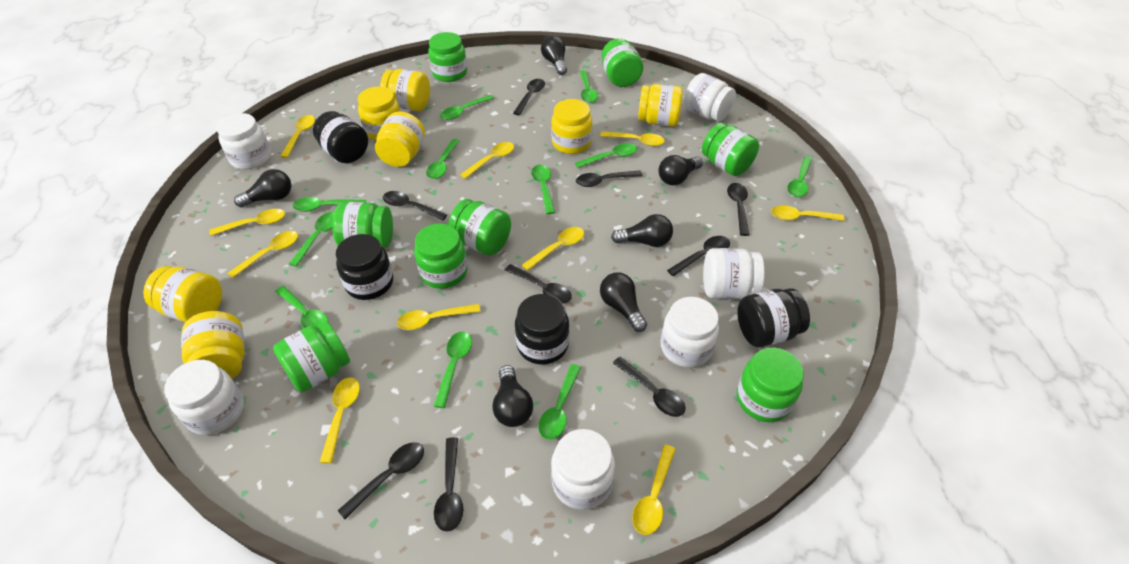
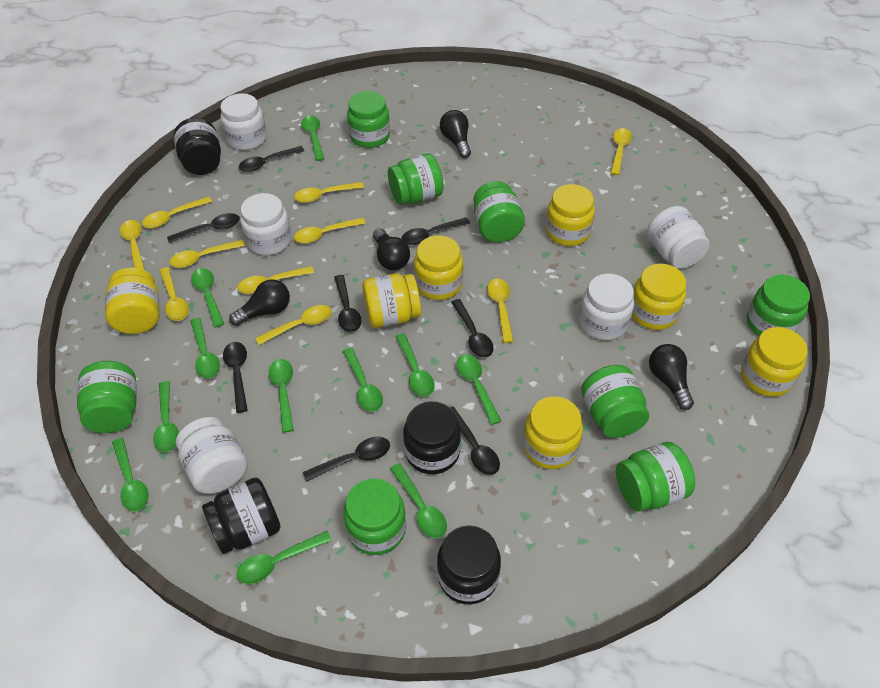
black light bulb: 6 -> 4
black spoon: 9 -> 8
white jar: 6 -> 5

